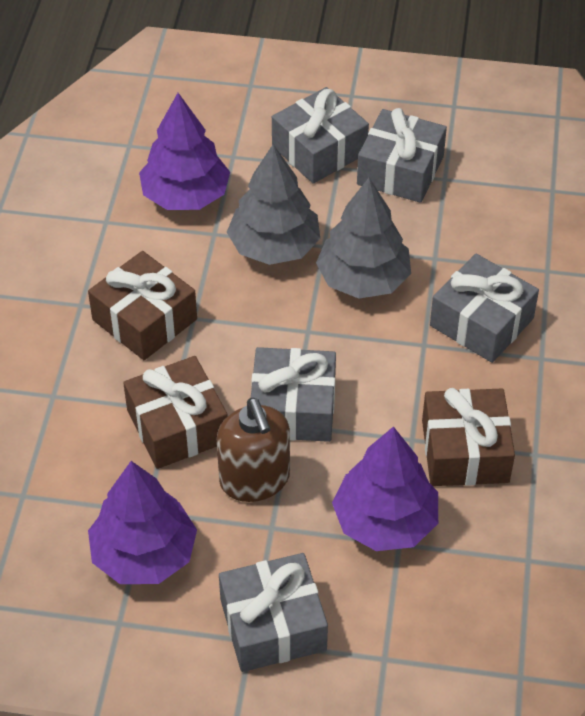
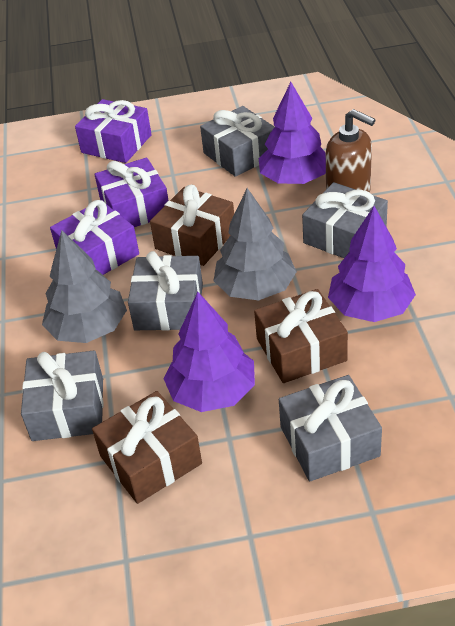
purple gift: 0 -> 3

